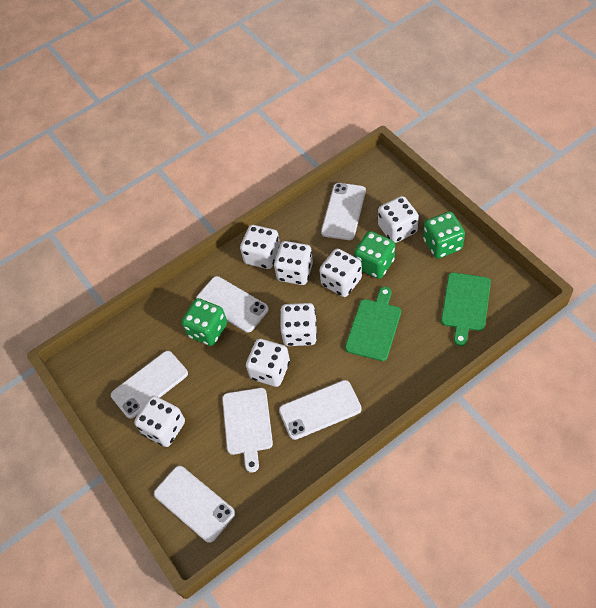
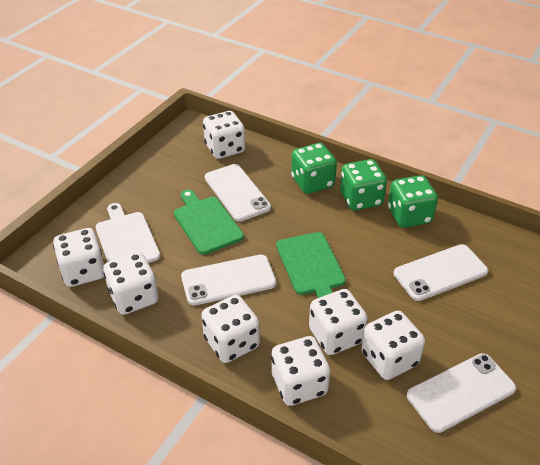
white phone: 5 -> 4

